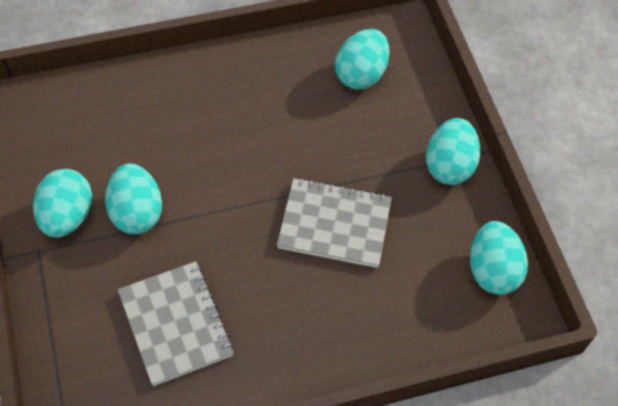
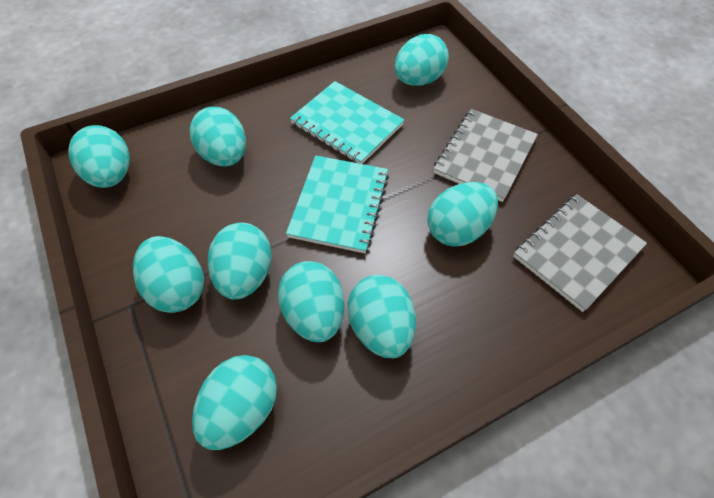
turquoise egg: 5 -> 9
turquoise notebook: 0 -> 2

